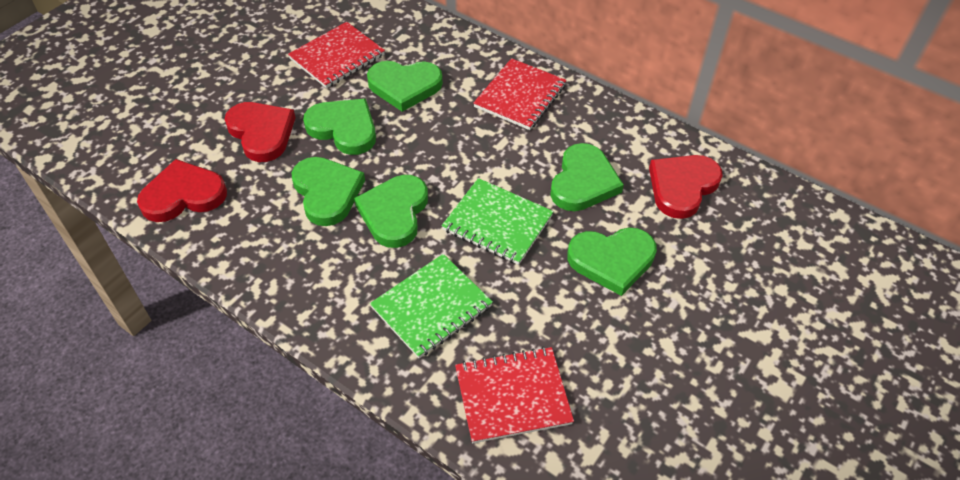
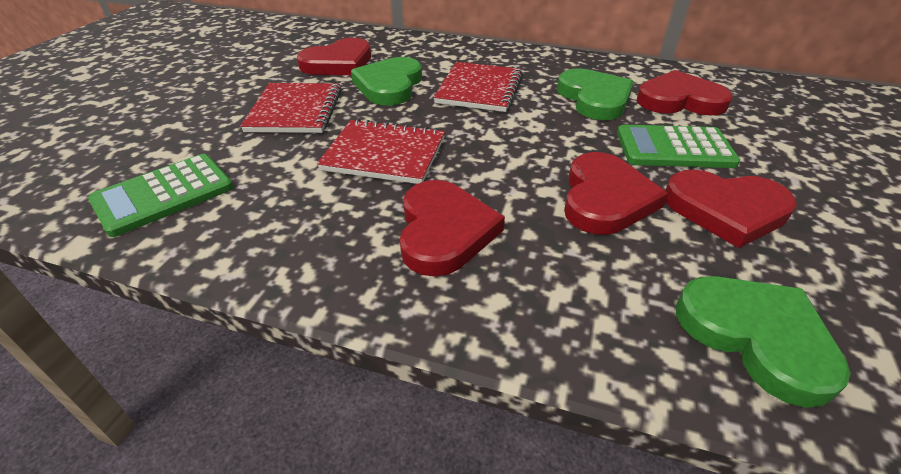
green calculator: 0 -> 2
green heart: 6 -> 3
green notebook: 2 -> 0
red heart: 3 -> 5

